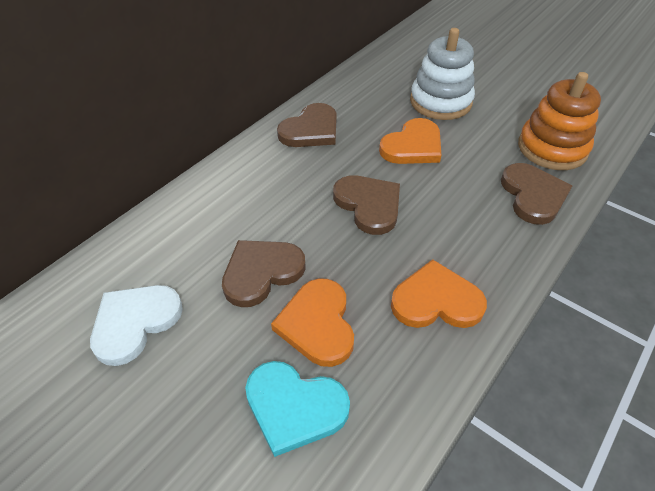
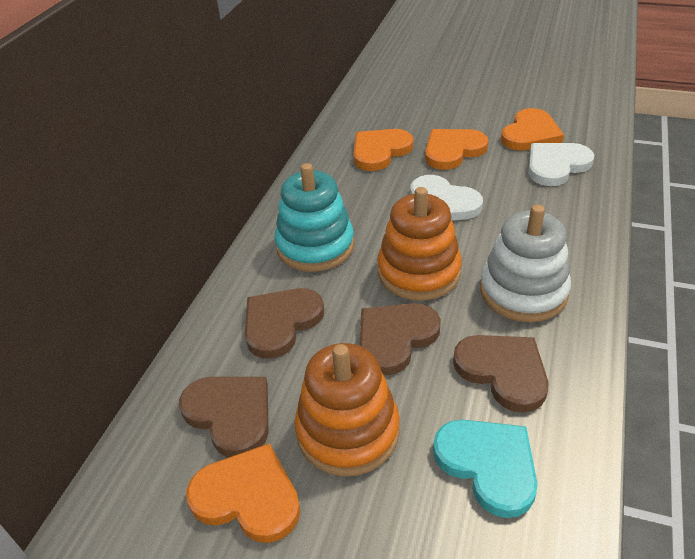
orange heart: 3 -> 4
orange stacking toy: 1 -> 2
turquoise stacking toy: 0 -> 1
white heart: 1 -> 2

